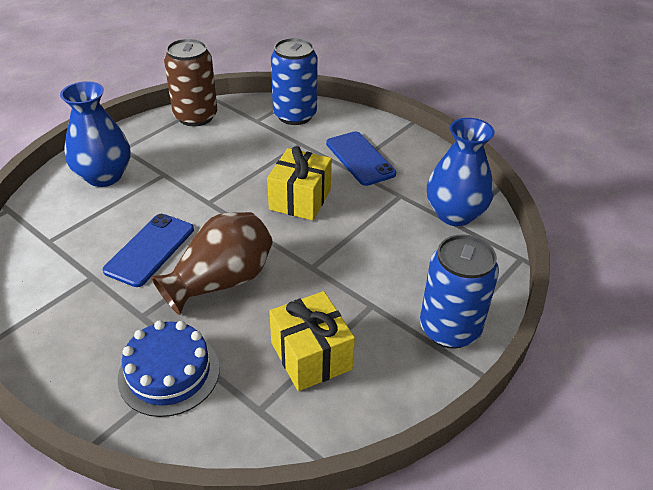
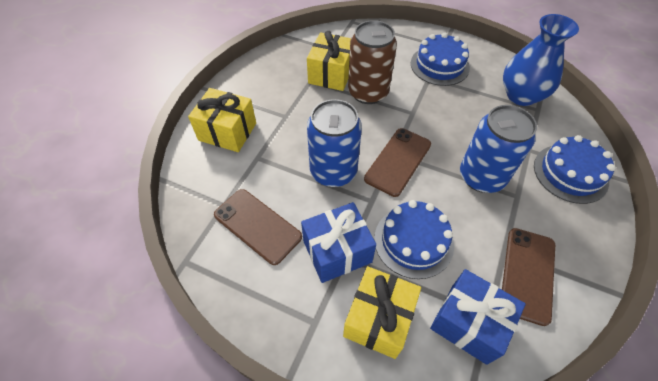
blue cake: 1 -> 3
blue gift: 0 -> 2
blue phone: 2 -> 0
blue vase: 2 -> 1
brown phone: 0 -> 3
brown vase: 1 -> 0
yellow gift: 2 -> 3

